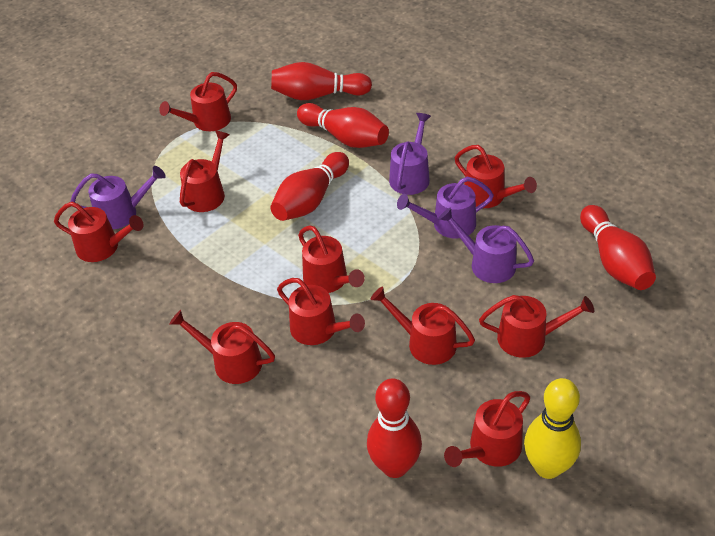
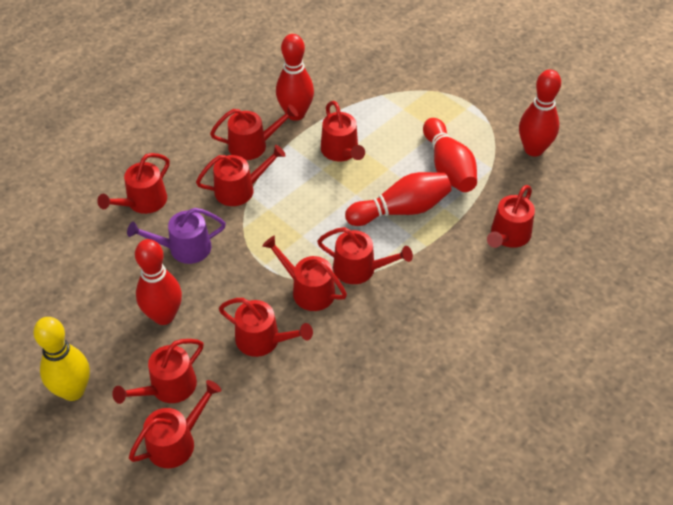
purple watering can: 4 -> 1

